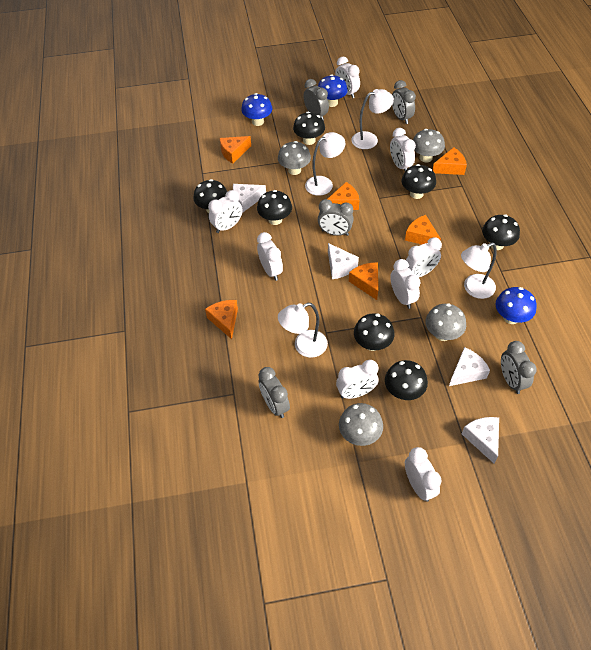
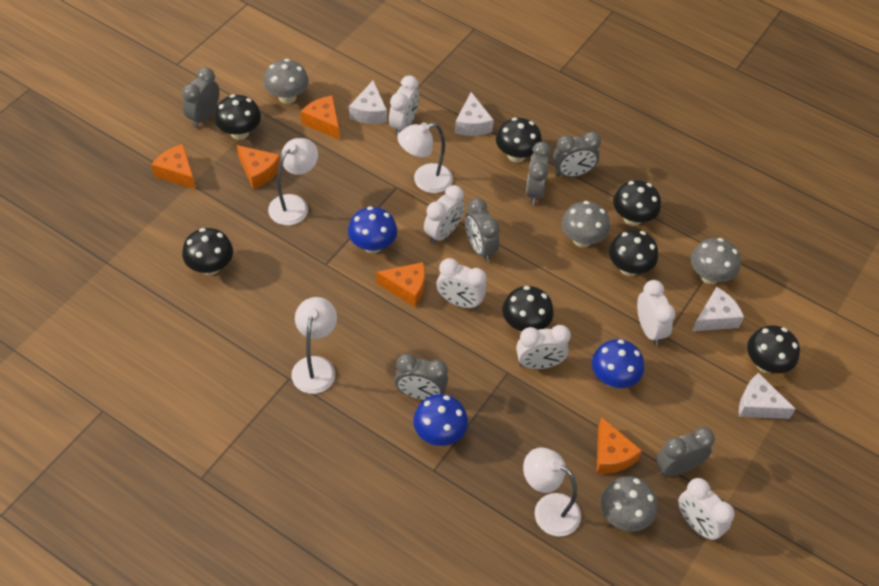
grey clock: 5 -> 6
orange cheese: 6 -> 5
white clock: 8 -> 6

